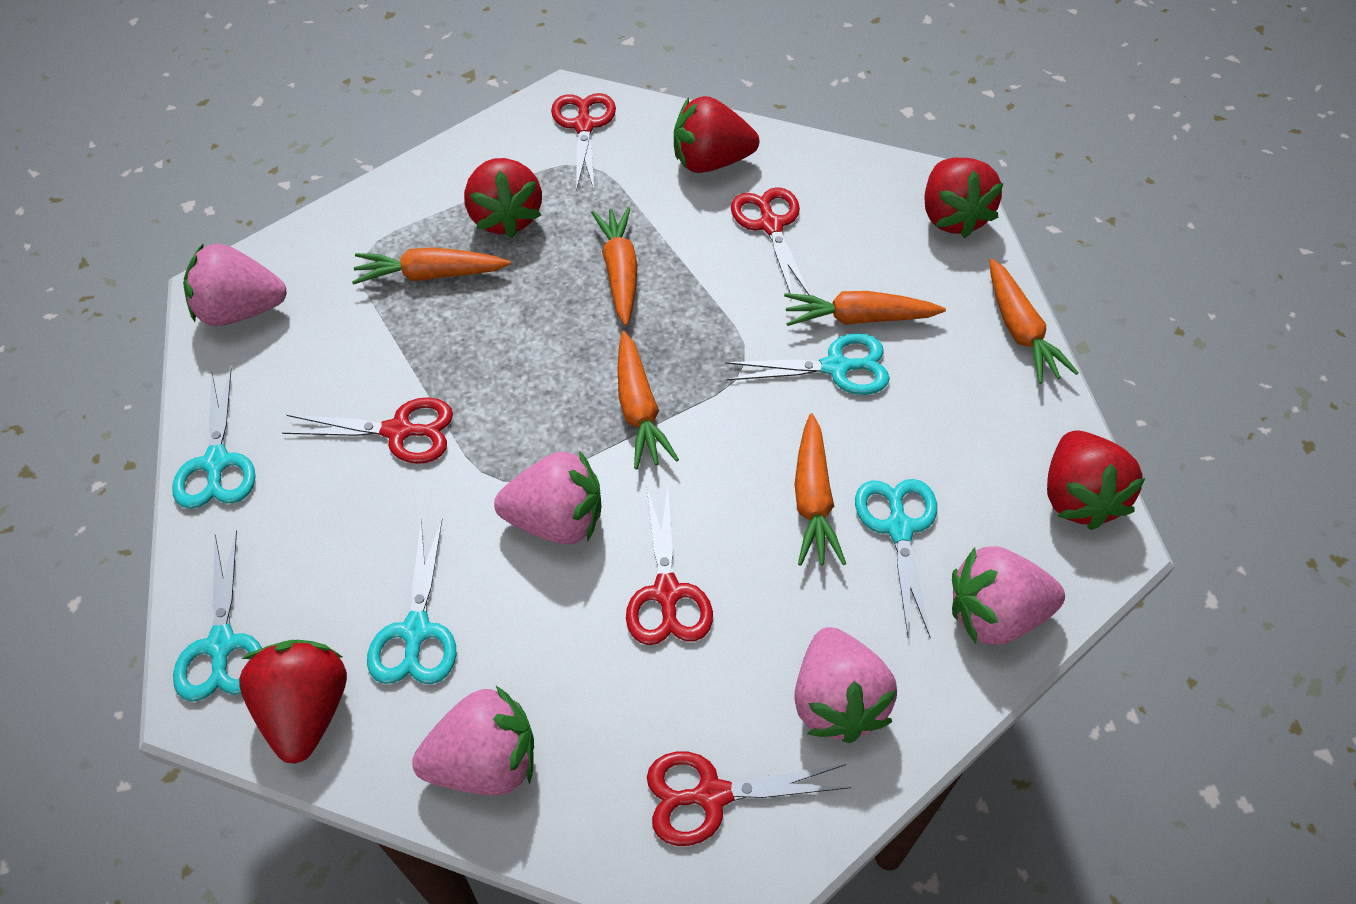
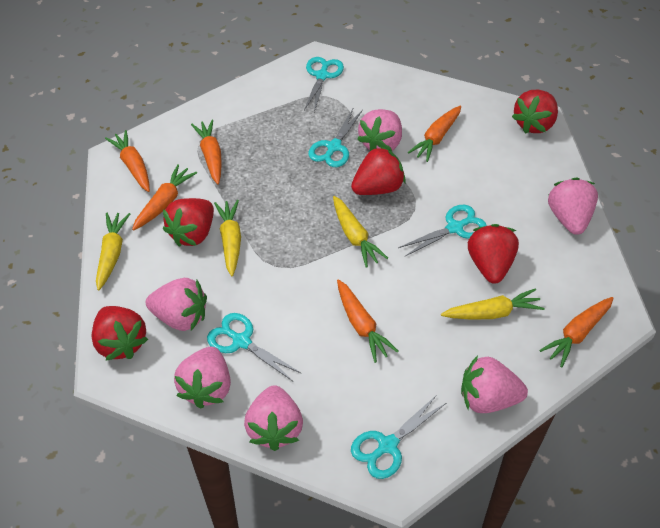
pink strawberry: 5 -> 6
red scissors: 5 -> 0
yellow carrot: 0 -> 4

